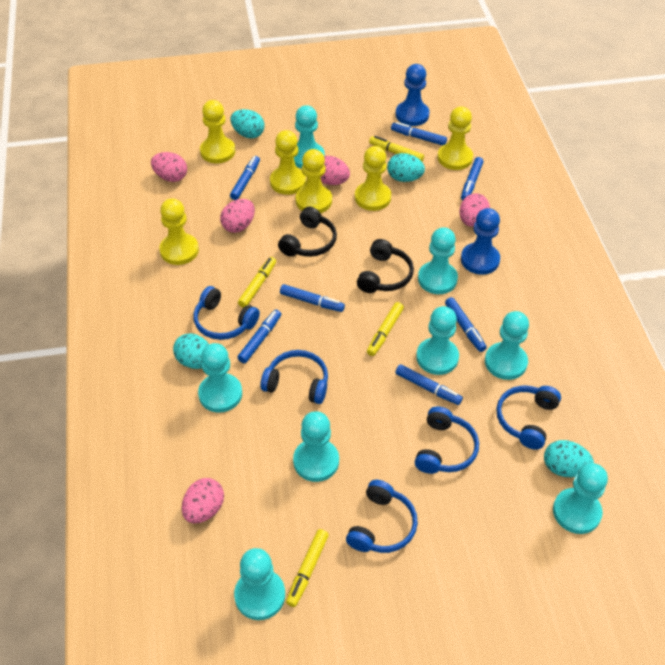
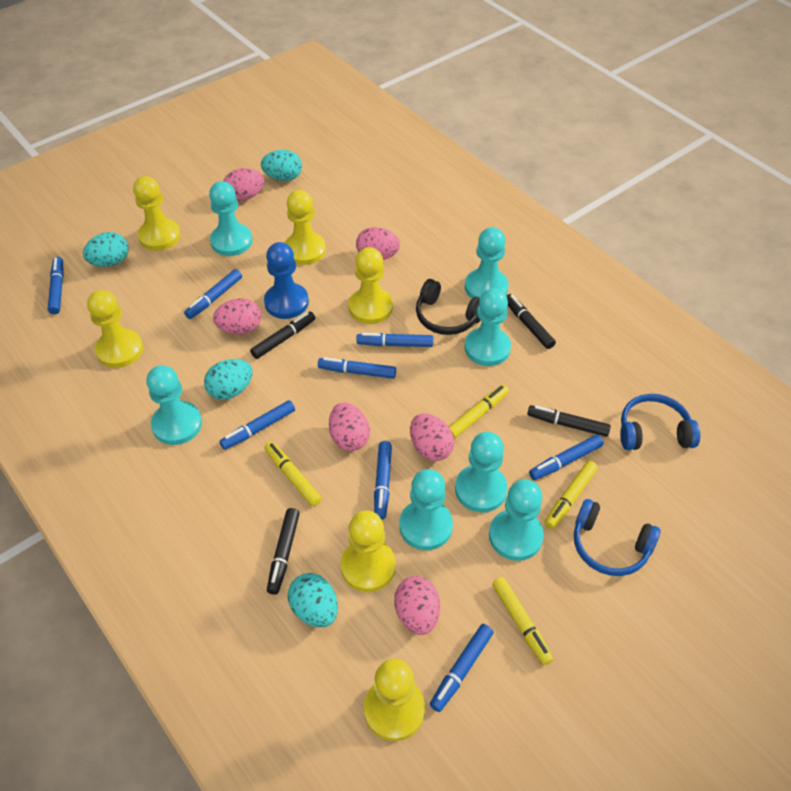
black headphones: 2 -> 1
black marker: 0 -> 4
blue headphones: 5 -> 2
blue marker: 7 -> 8
blue pawn: 2 -> 1
pink egg: 5 -> 6
turquoise pawn: 8 -> 7

